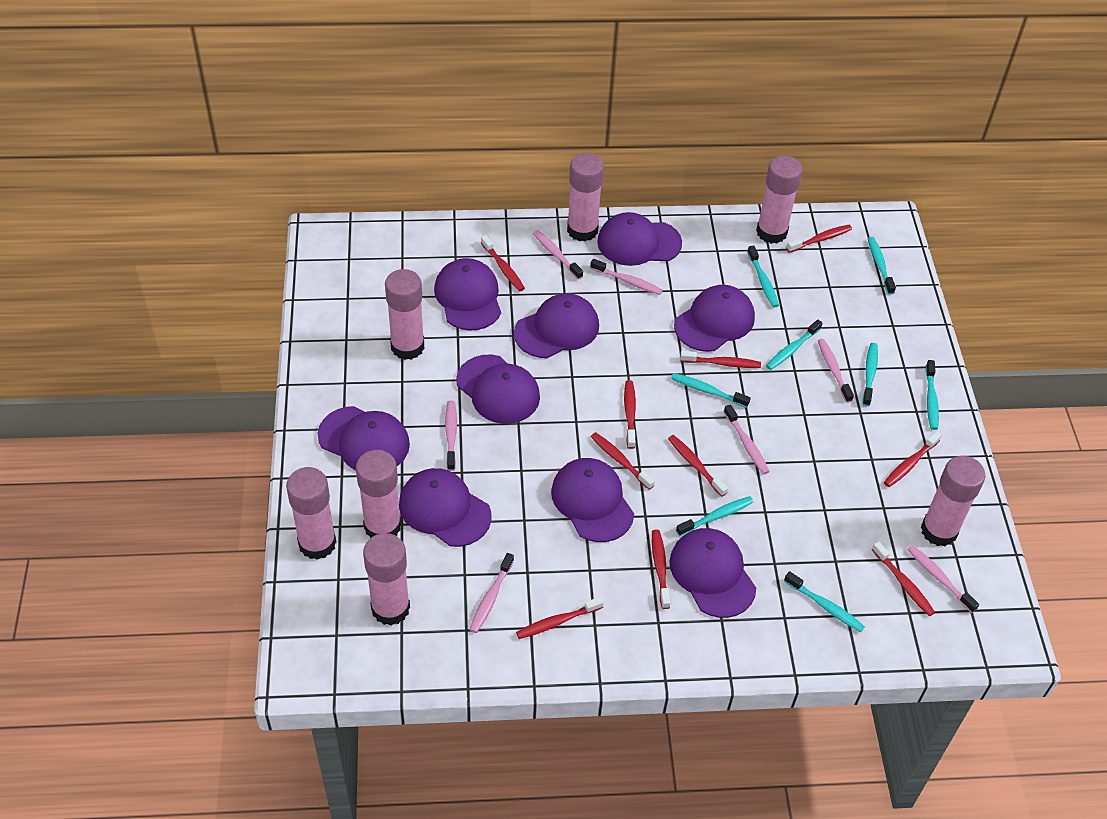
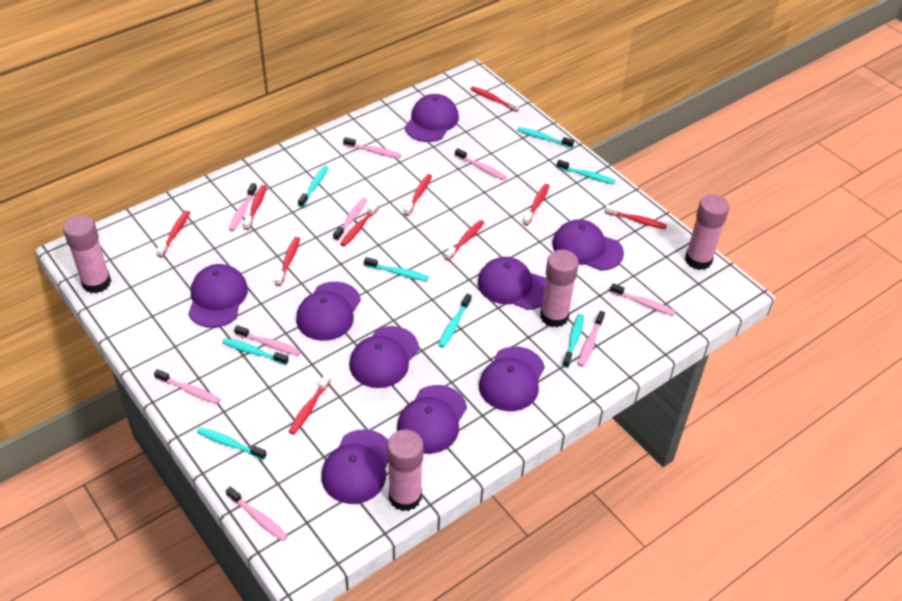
pink glue stick: 7 -> 4
pink toothbrush: 7 -> 9

